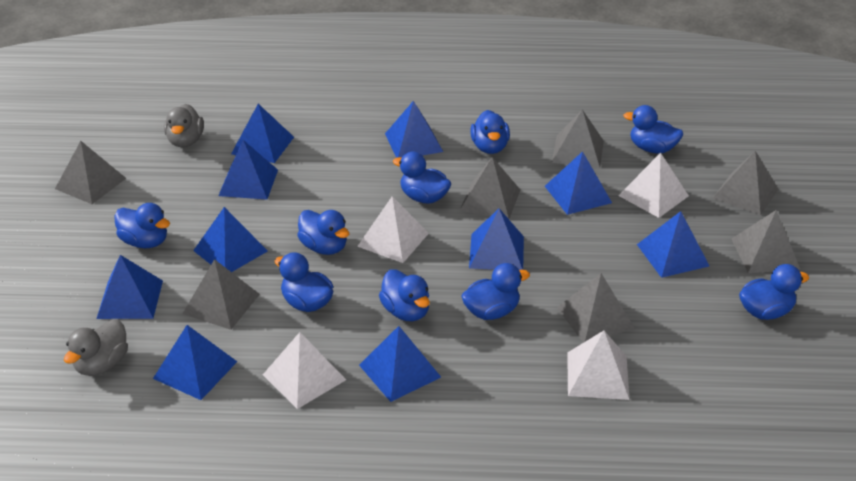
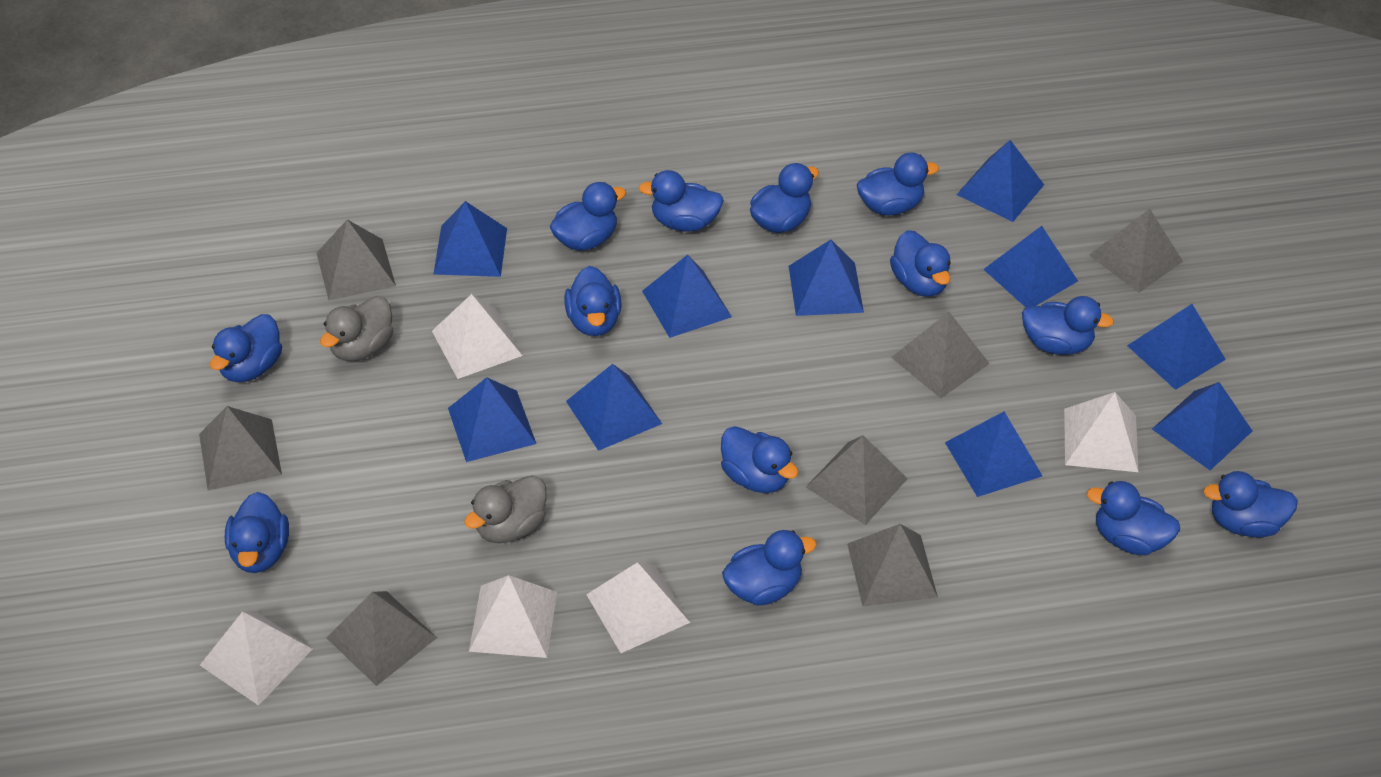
blue duck: 9 -> 13
white pyramid: 4 -> 5

